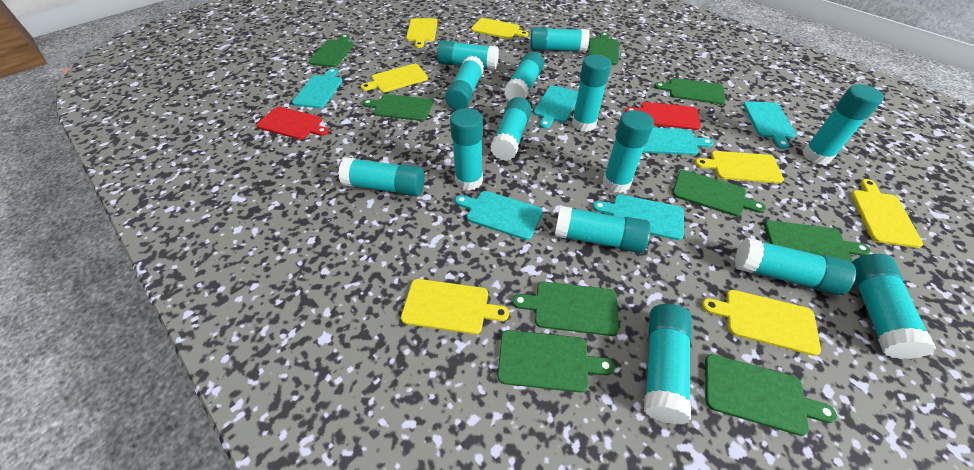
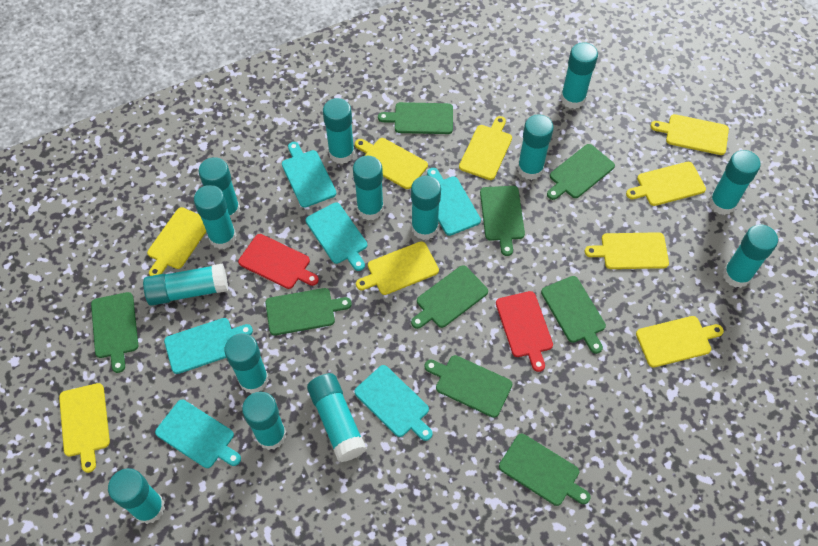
yellow cutting board: 7 -> 9

